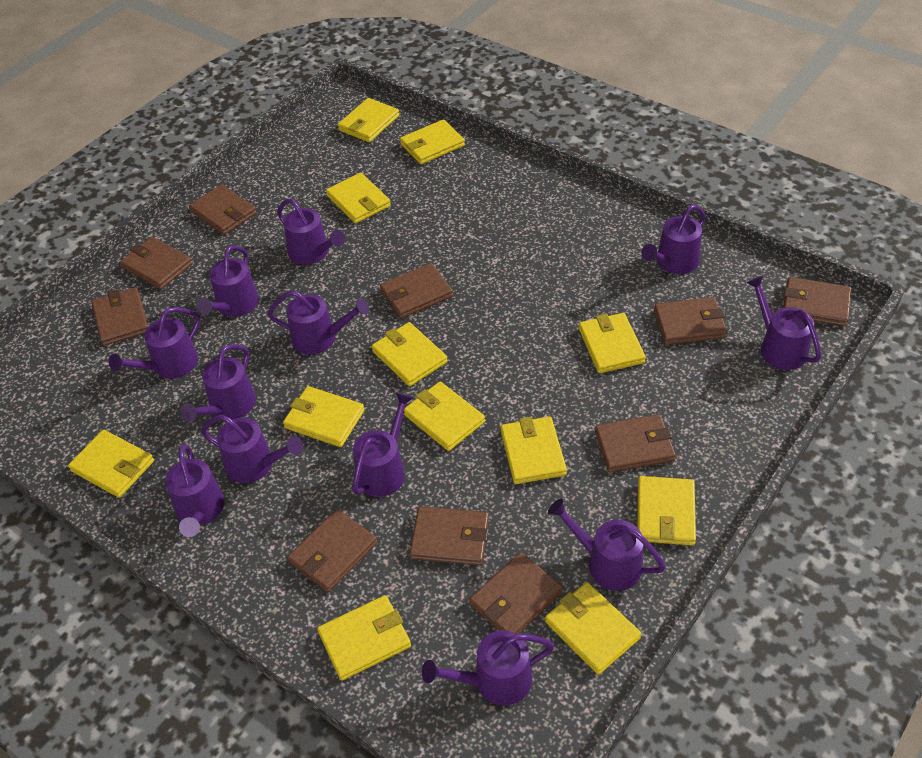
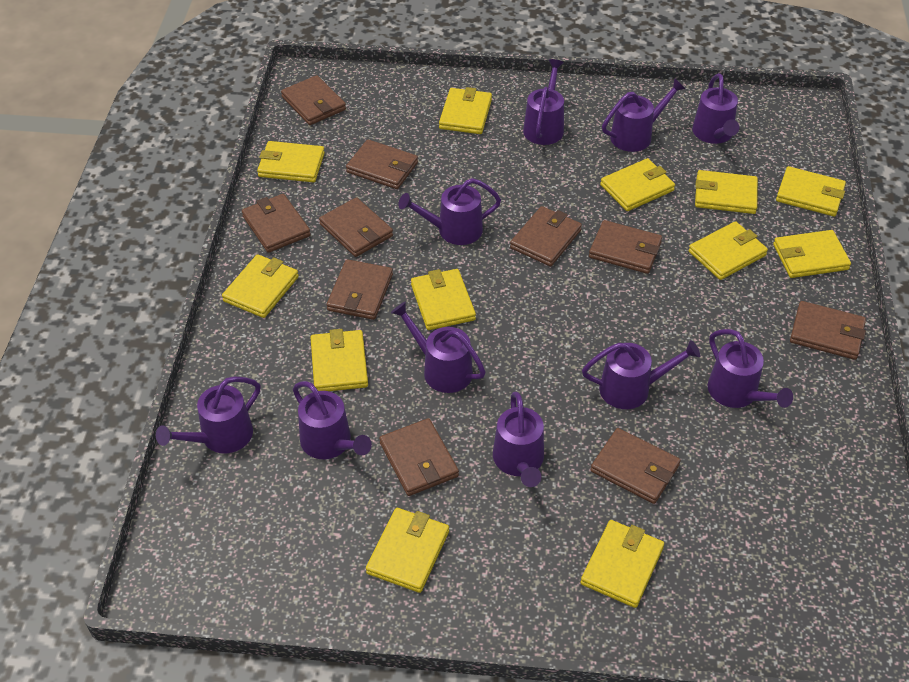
purple watering can: 12 -> 10

